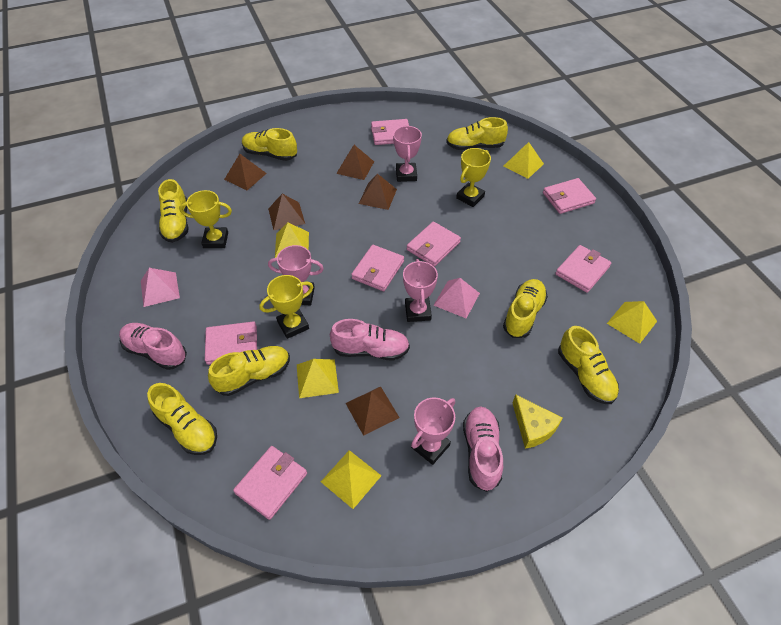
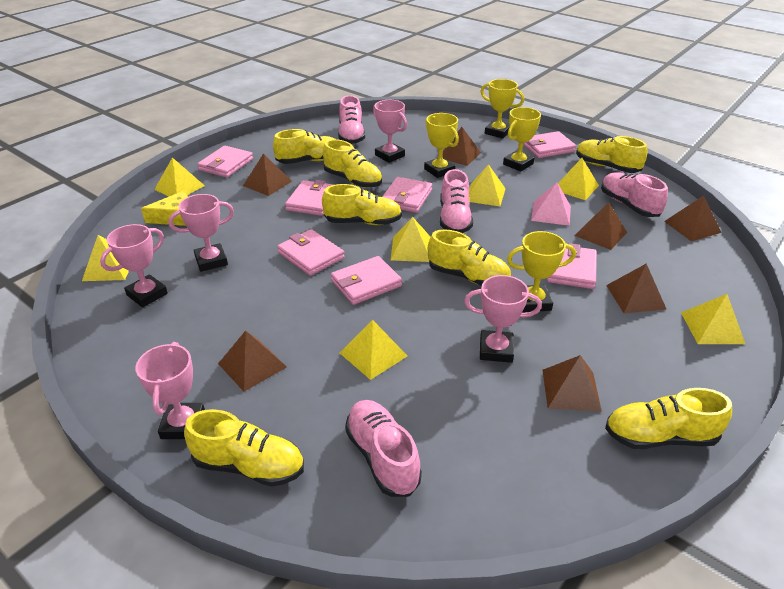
brown pyramid: 5 -> 7
pink pyramid: 2 -> 1
pink shoe: 3 -> 4
pink trophy: 4 -> 5
yellow pyramid: 5 -> 7
yellow trophy: 3 -> 4

